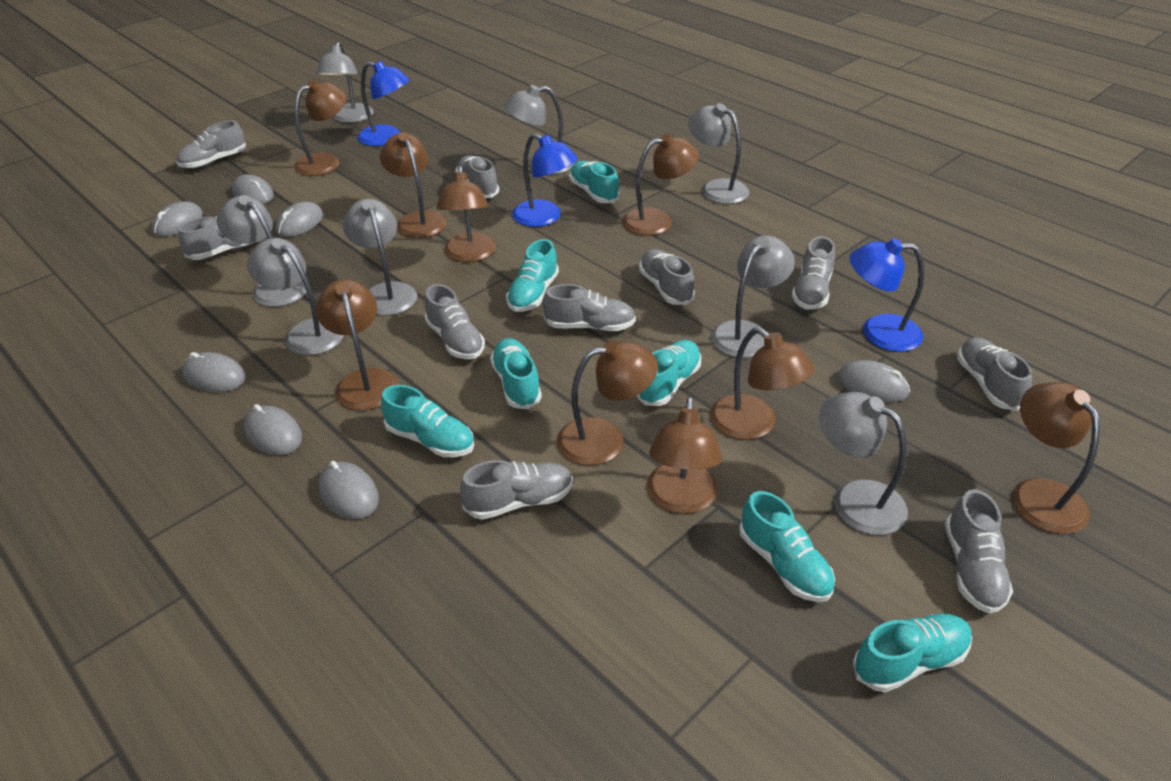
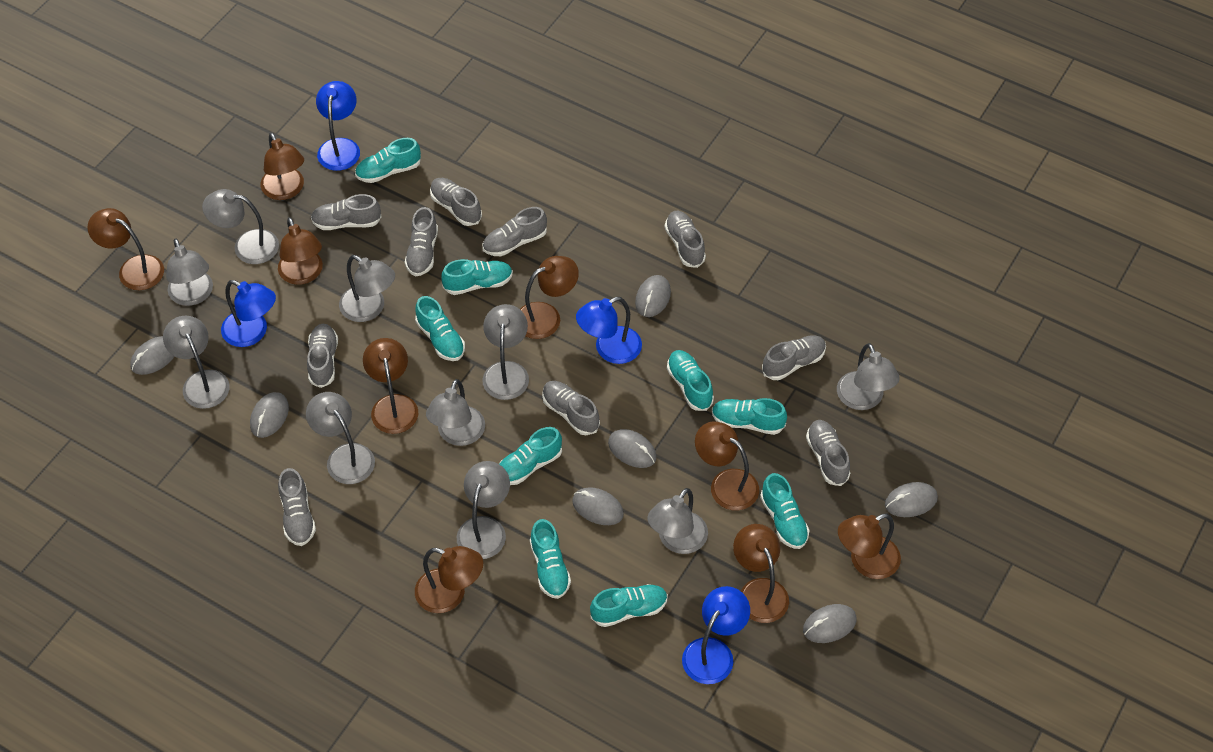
blue lamp: 3 -> 4
grey lamp: 8 -> 10
turquoise shoe: 7 -> 9

